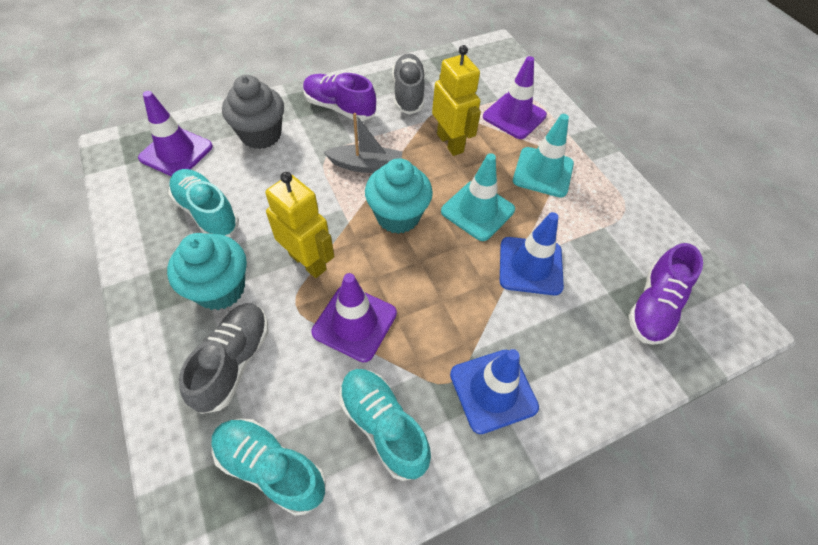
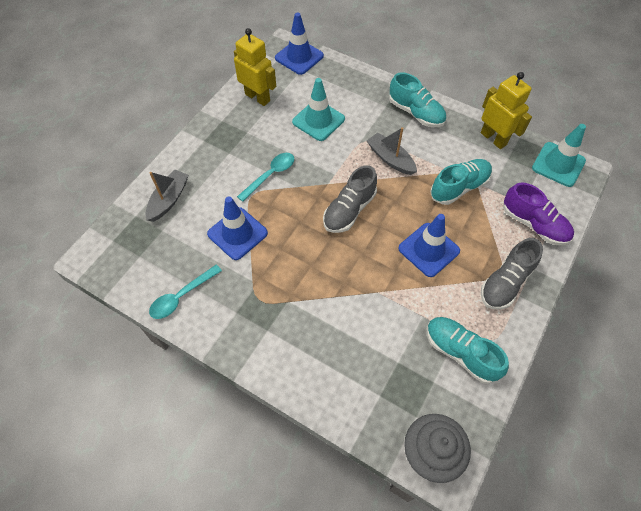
blue traffic cone: 2 -> 3
grey boat: 1 -> 2
purple shoe: 2 -> 1
purple traffic cone: 3 -> 0
turquoise cupcake: 2 -> 0
turquoise spoon: 0 -> 2

